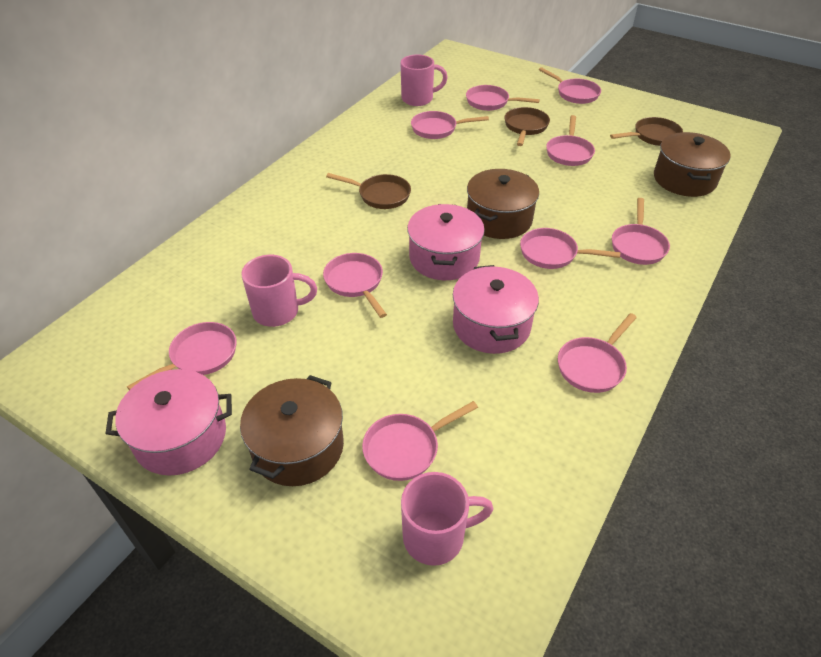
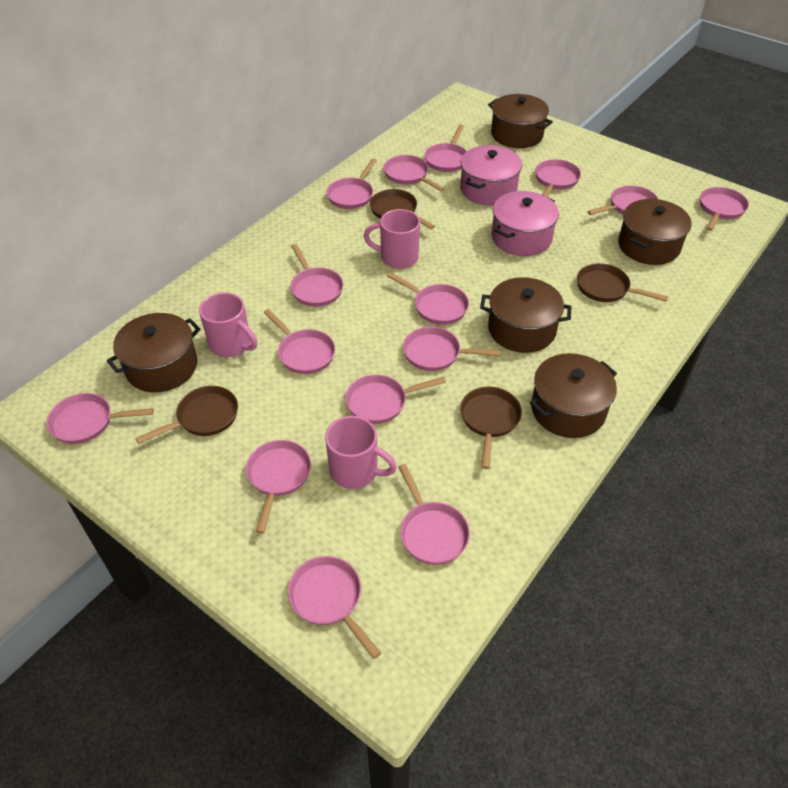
brown pan: 3 -> 4
brown pot: 3 -> 5
pink pan: 10 -> 15
pink pot: 3 -> 2

